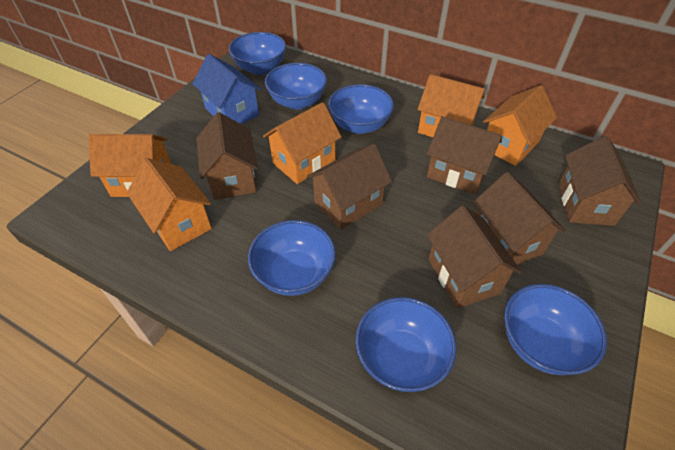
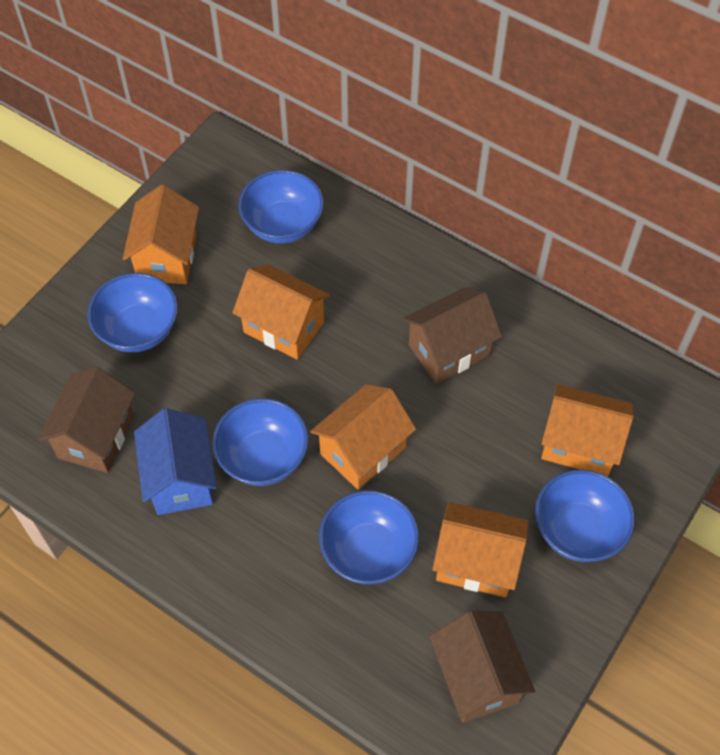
blue bowl: 6 -> 5
brown house: 6 -> 3

